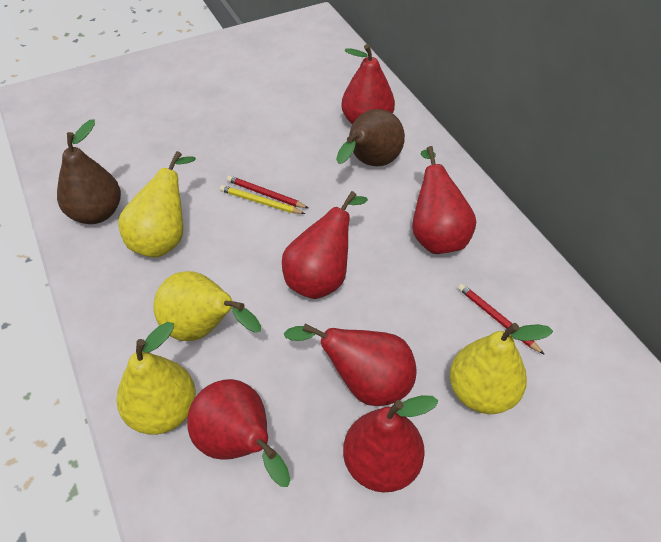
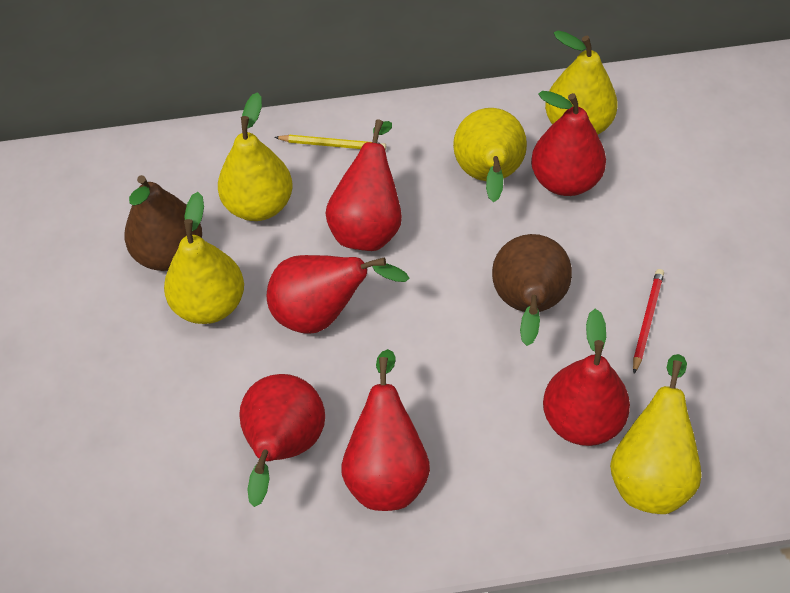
red pencil: 2 -> 1
yellow pear: 4 -> 5

